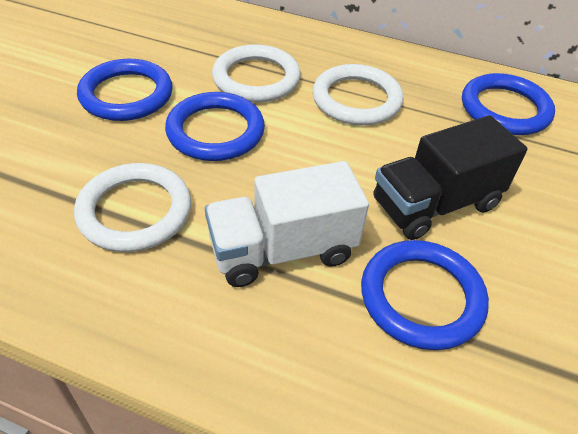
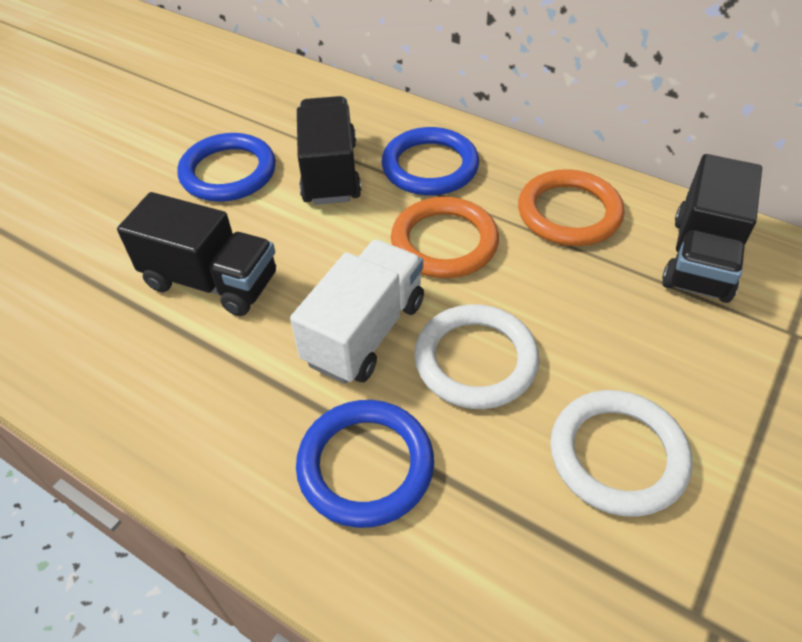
black truck: 1 -> 3
blue ring: 4 -> 3
orange ring: 0 -> 2
white ring: 3 -> 2

